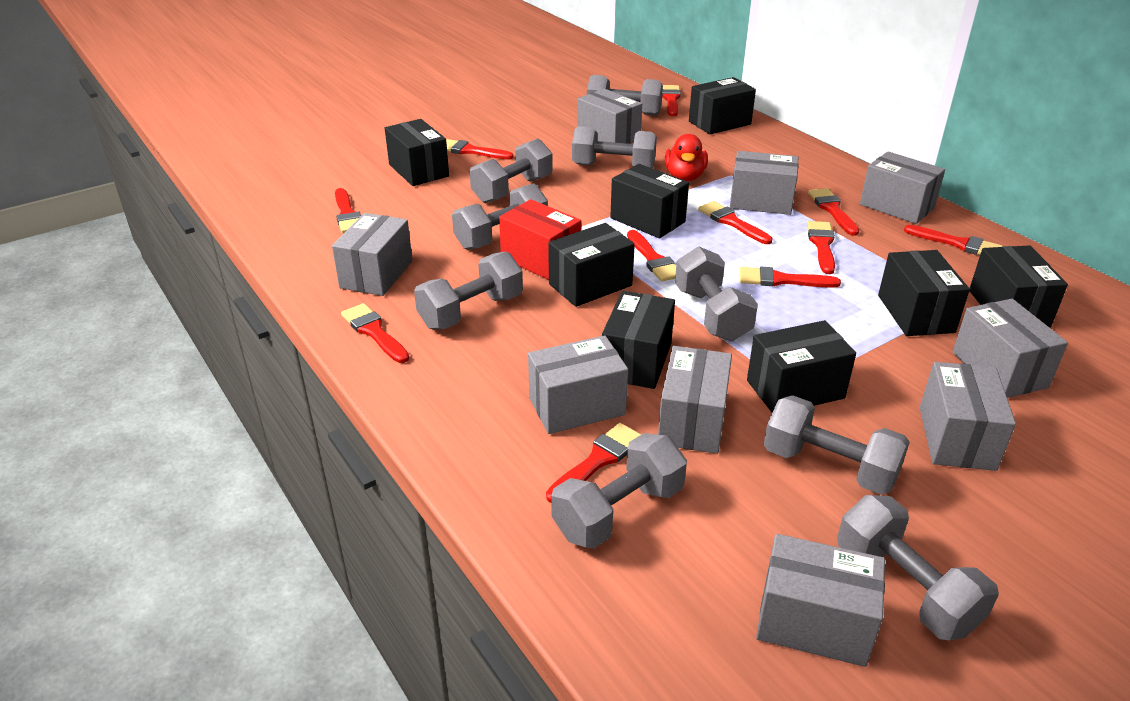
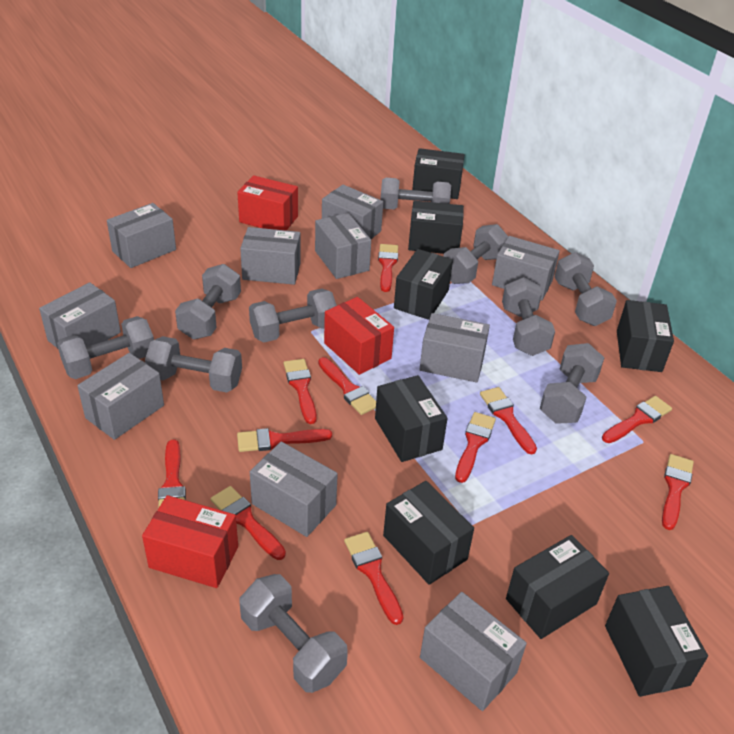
grey box: 9 -> 10
grey dumbbell: 9 -> 10
red box: 1 -> 3
red duck: 1 -> 0

